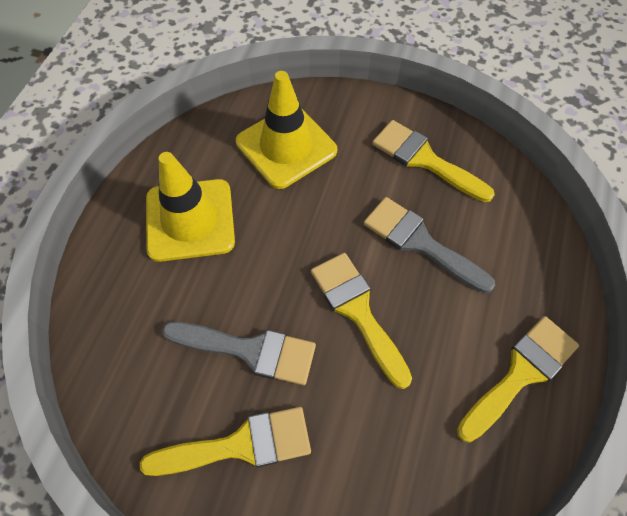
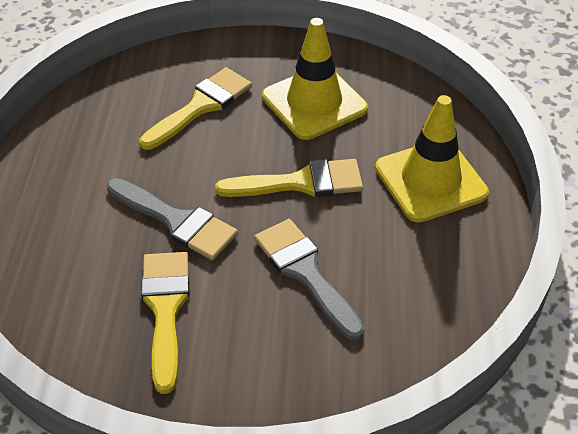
yellow brush: 4 -> 3

